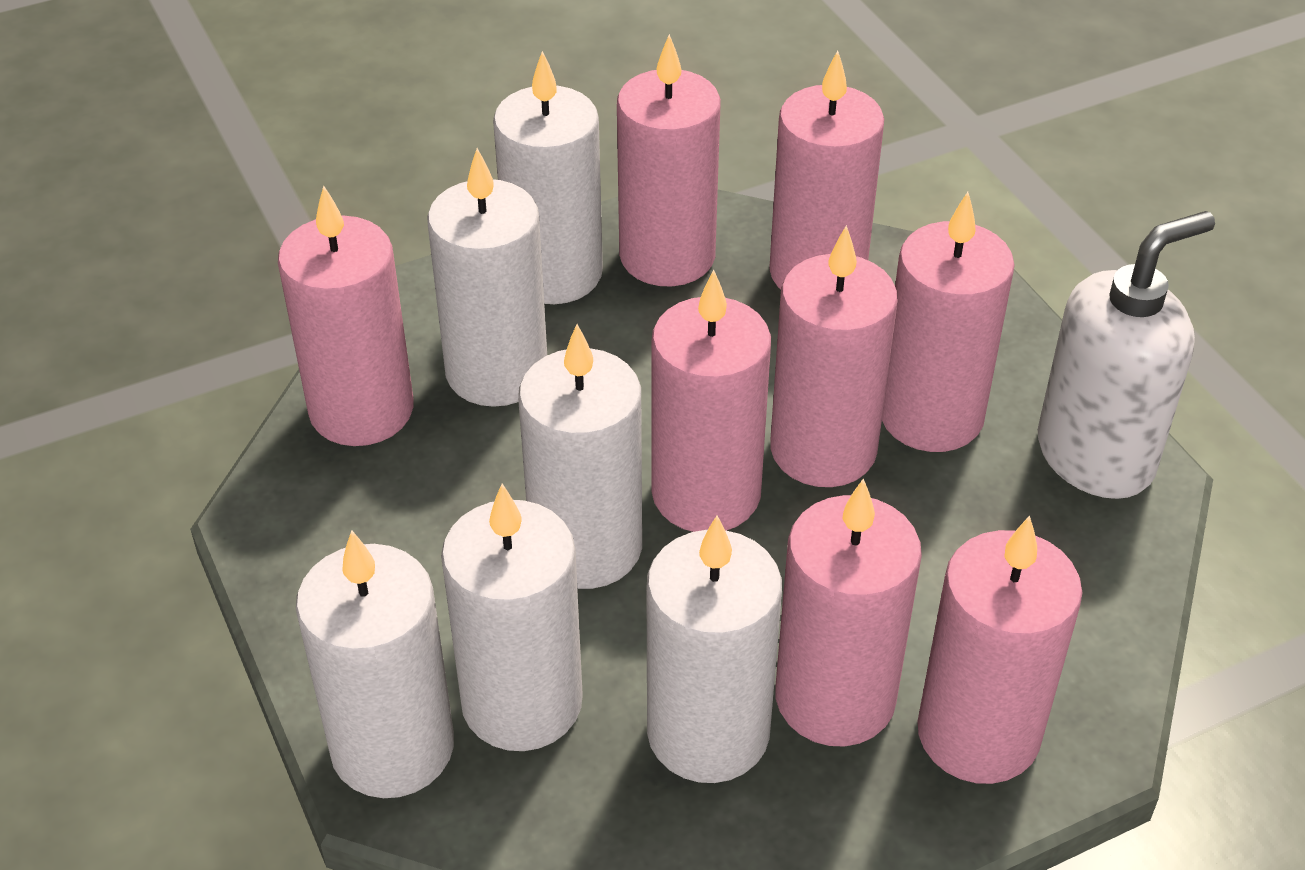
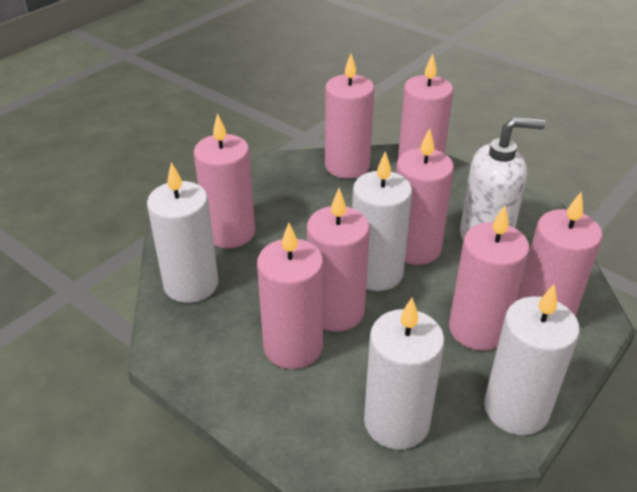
white candle: 6 -> 4

